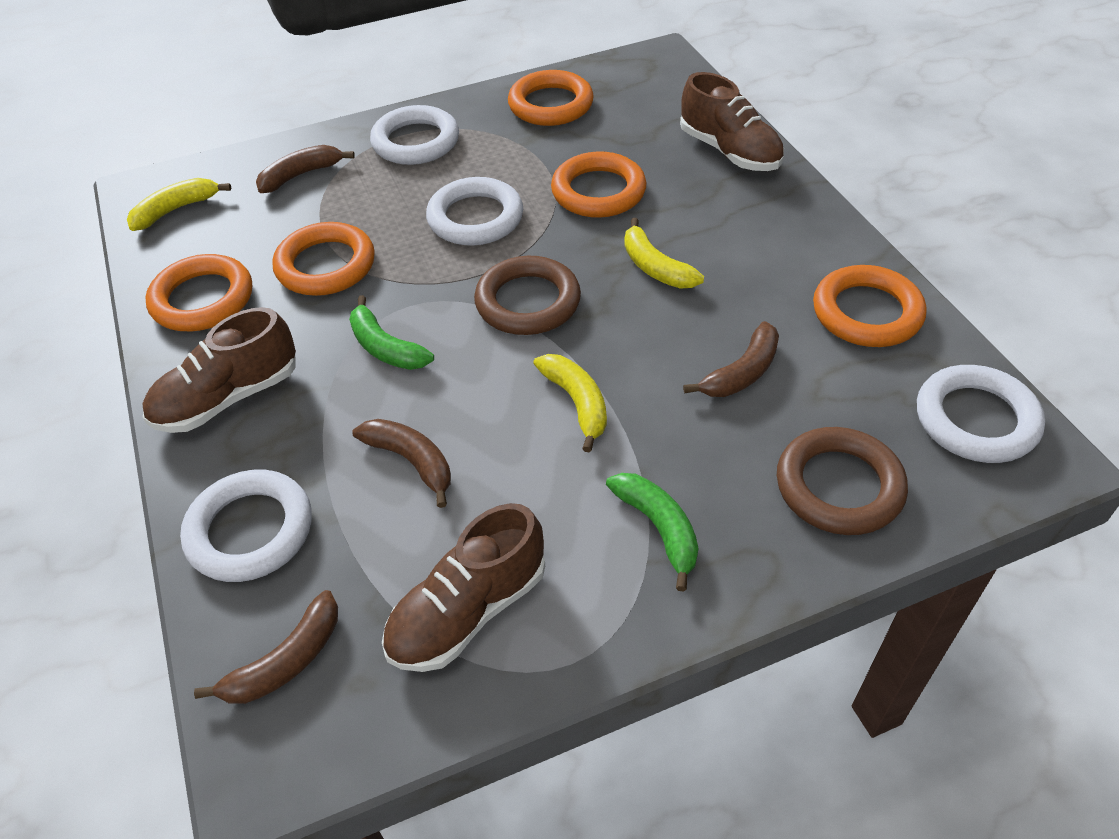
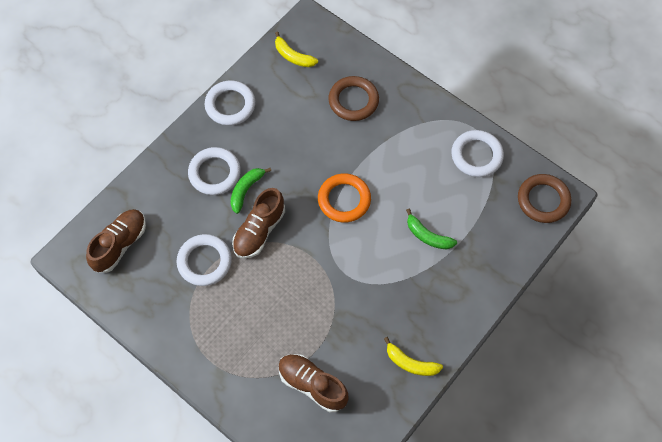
brown banana: 4 -> 0
orange ring: 5 -> 1
yellow banana: 3 -> 2

